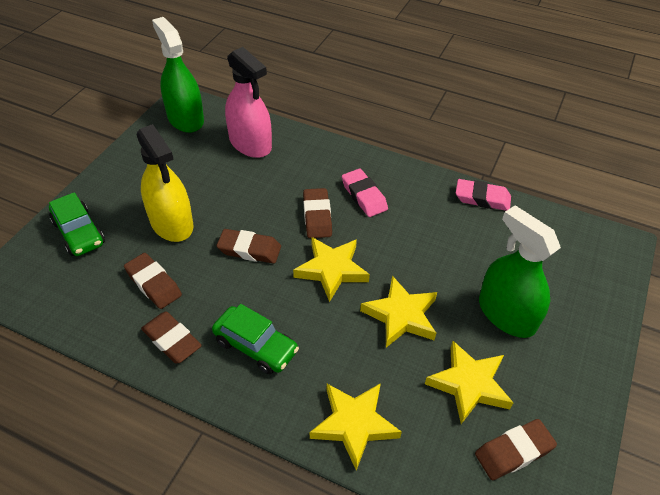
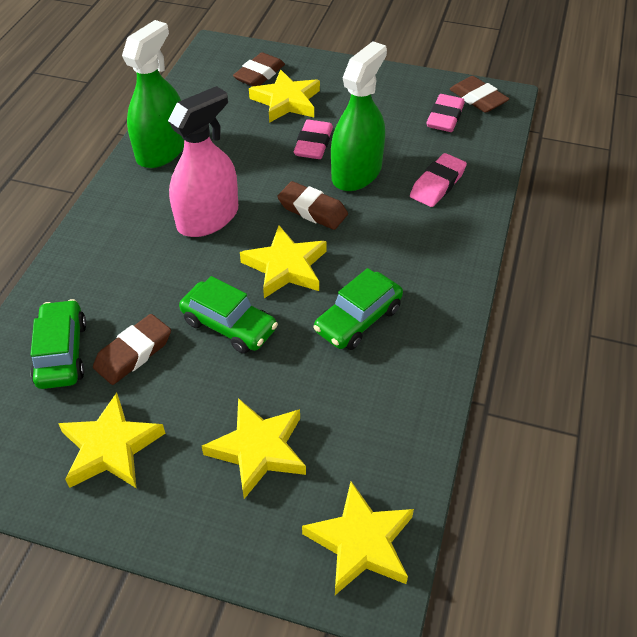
brown eraser: 5 -> 4
green car: 2 -> 3
pink eraser: 2 -> 3
yellow spray bottle: 1 -> 0
yellow star: 4 -> 5

